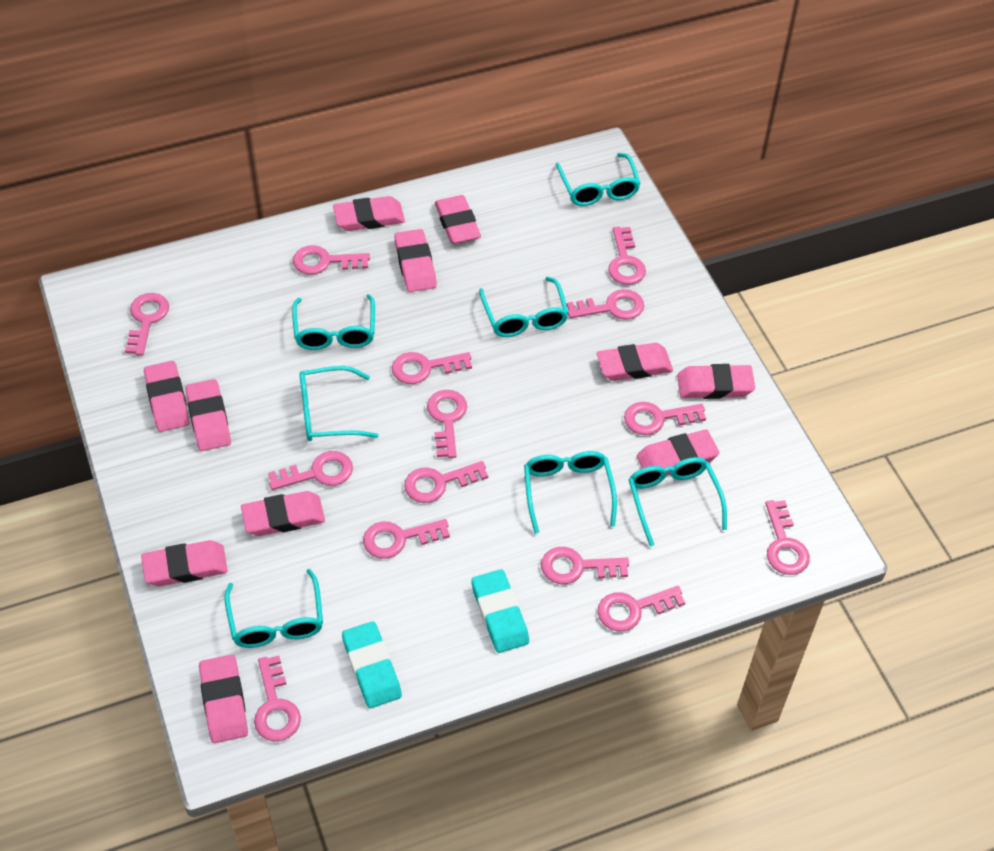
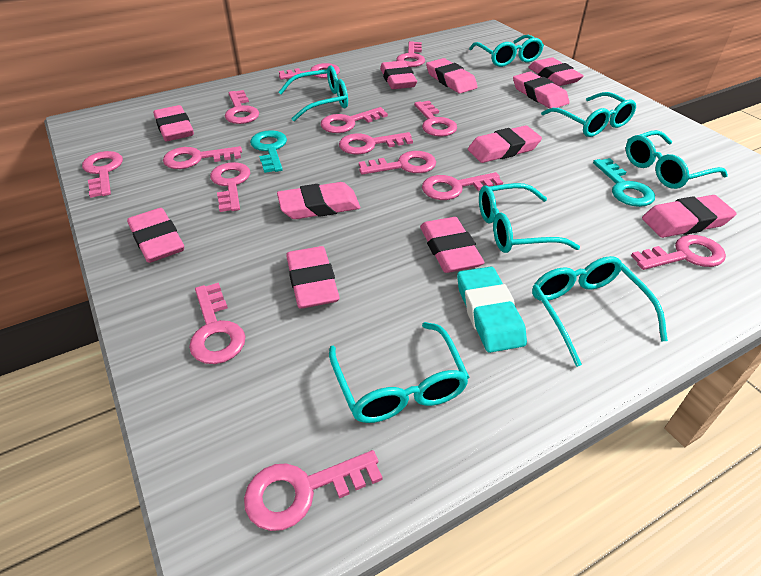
turquoise eraser: 2 -> 1
turquoise key: 0 -> 2

